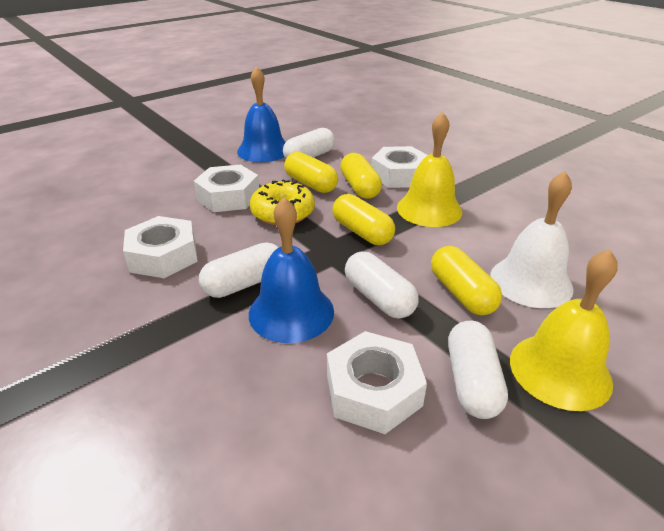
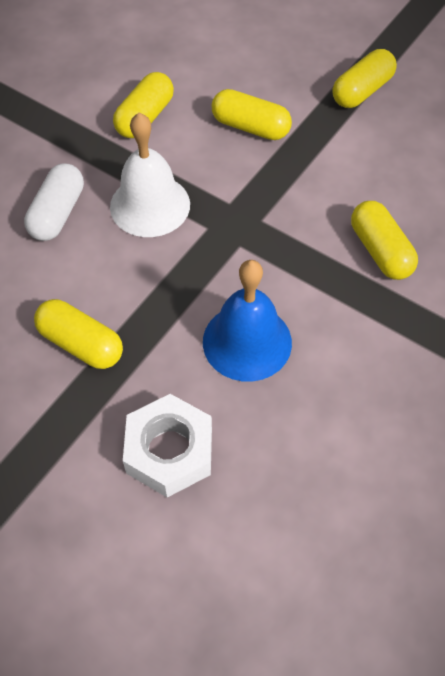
blue bell: 2 -> 1
white capsule: 4 -> 1
white nut: 4 -> 1
yellow bell: 2 -> 0
yellow capsule: 4 -> 5
yellow donut: 1 -> 0

